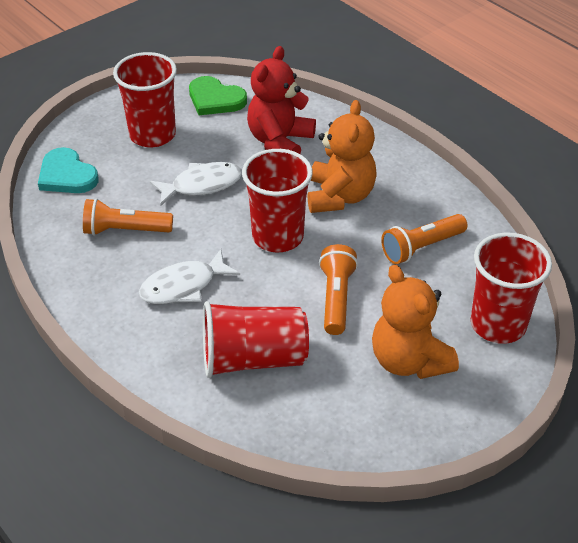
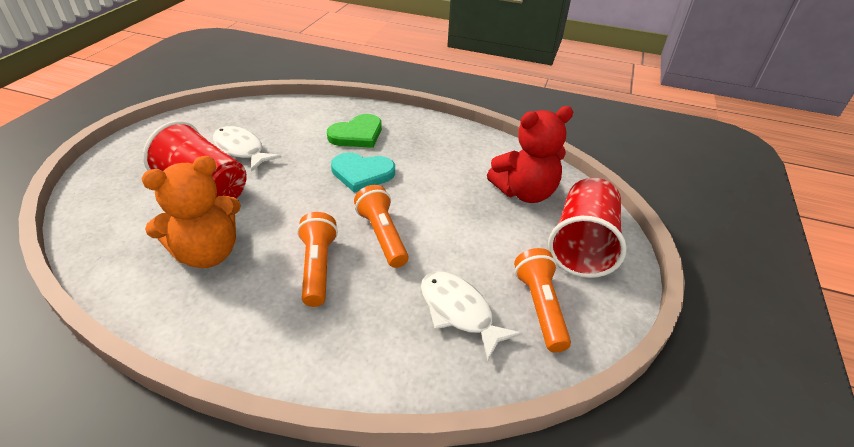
orange teddy bear: 2 -> 1
red cup: 4 -> 2

